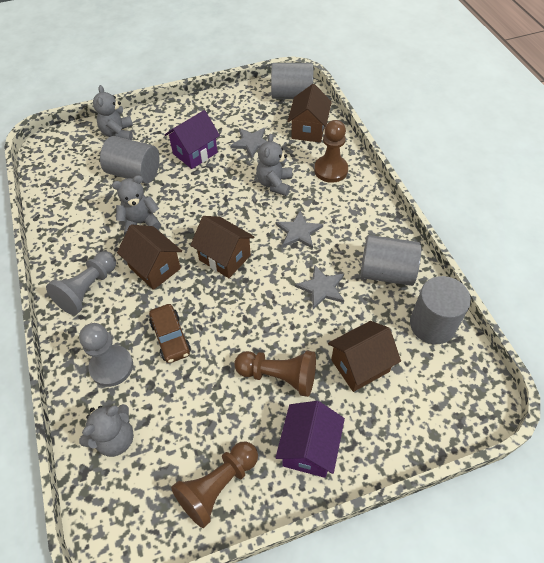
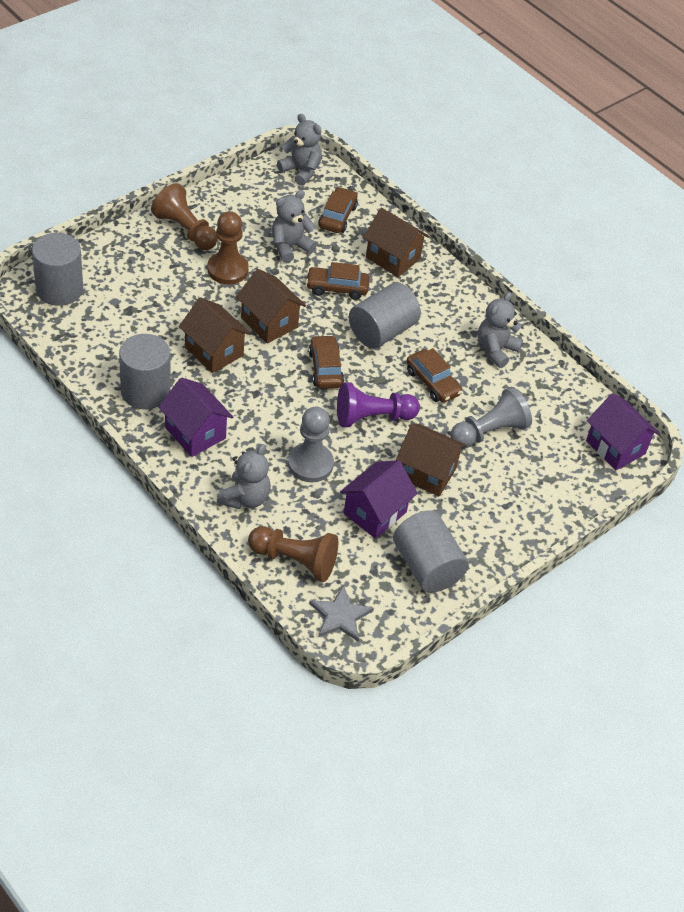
brown car: 1 -> 4
grey star: 3 -> 1
purple house: 2 -> 3
purple pawn: 0 -> 1

